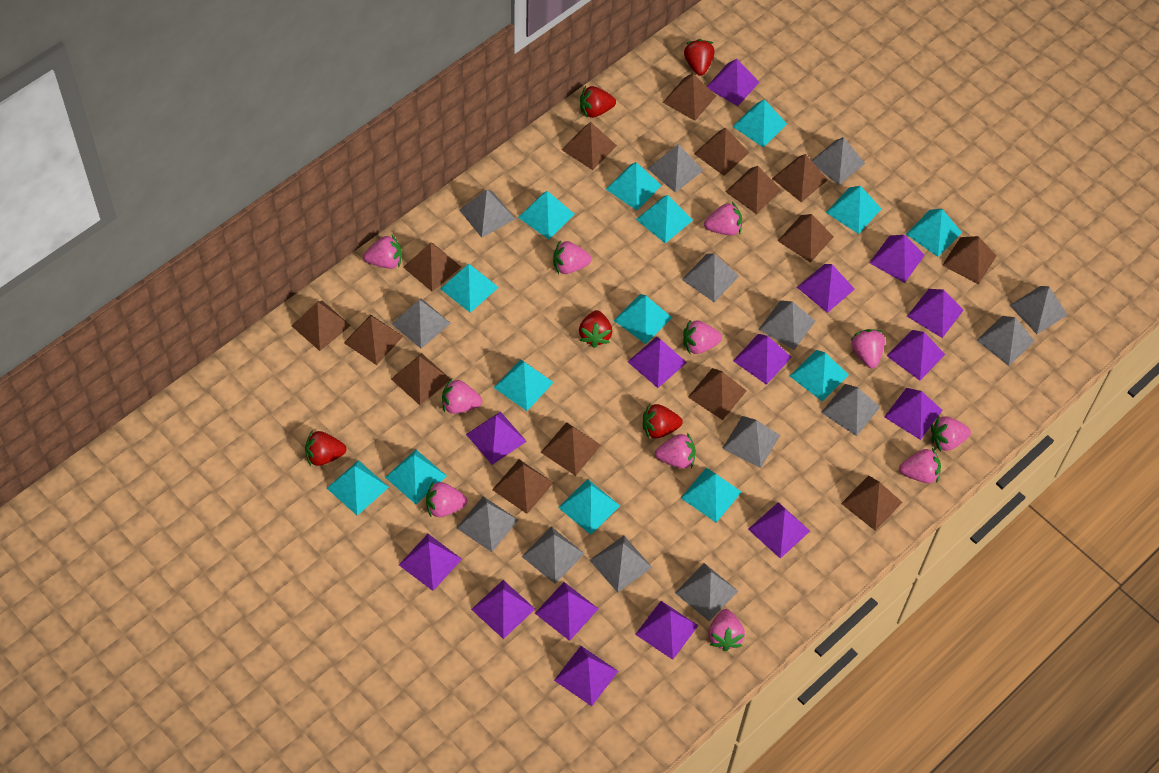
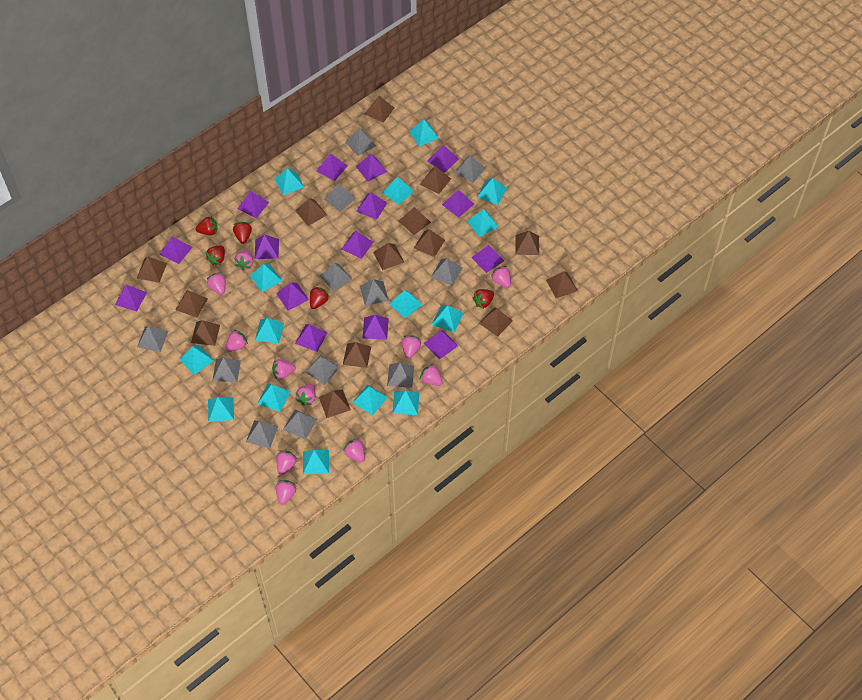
brown pyramid: 15 -> 14
grey pyramid: 14 -> 12
turquoise pyramid: 14 -> 15

